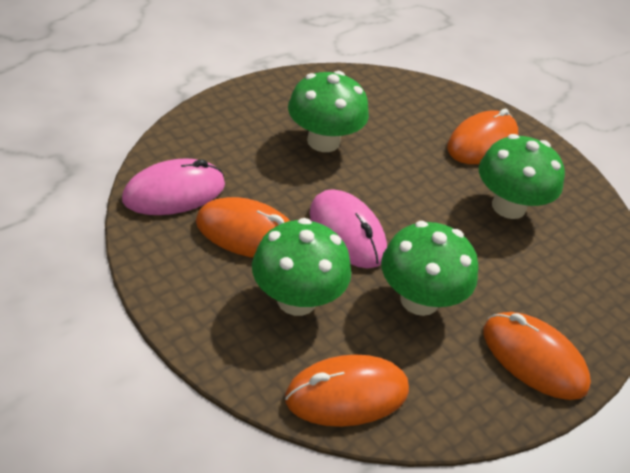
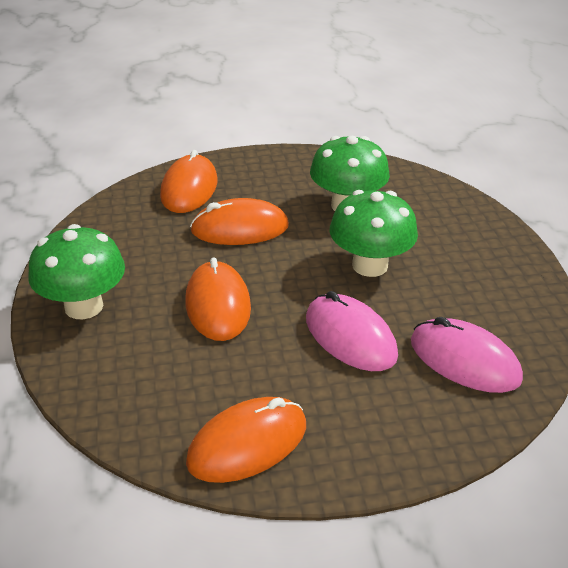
green mushroom: 4 -> 3

